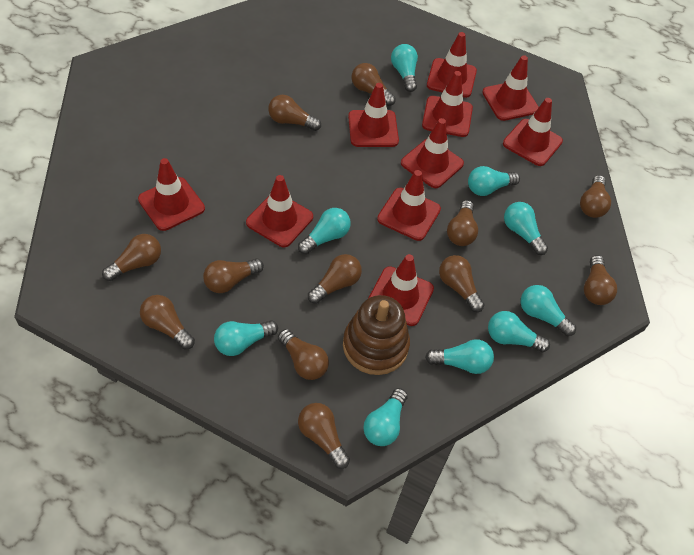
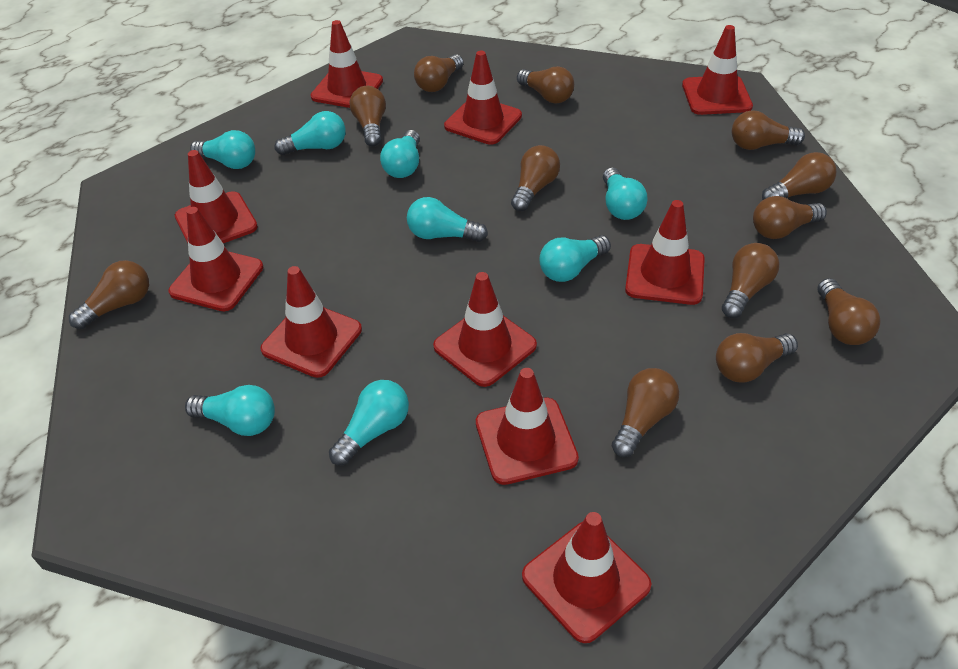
brown stacking toy: 1 -> 0
turquoise light bulb: 9 -> 8

